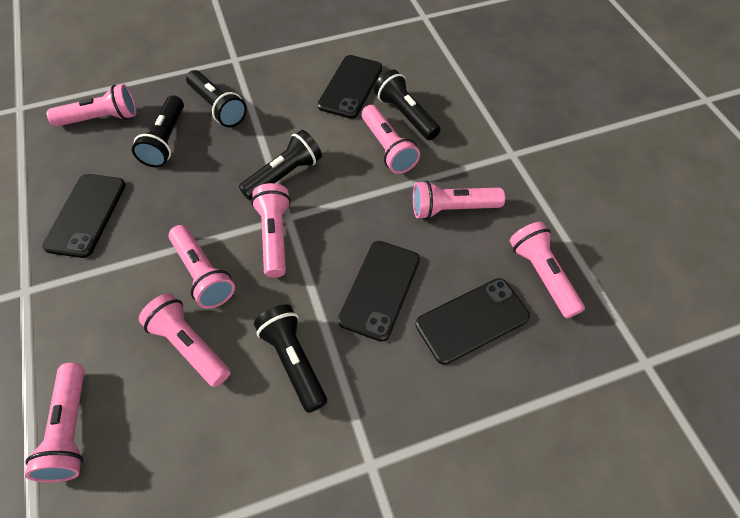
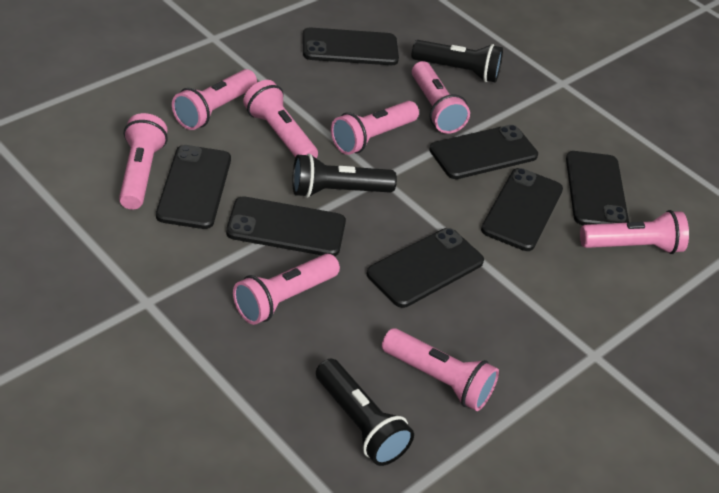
black flashlight: 5 -> 3
black phone: 4 -> 7

